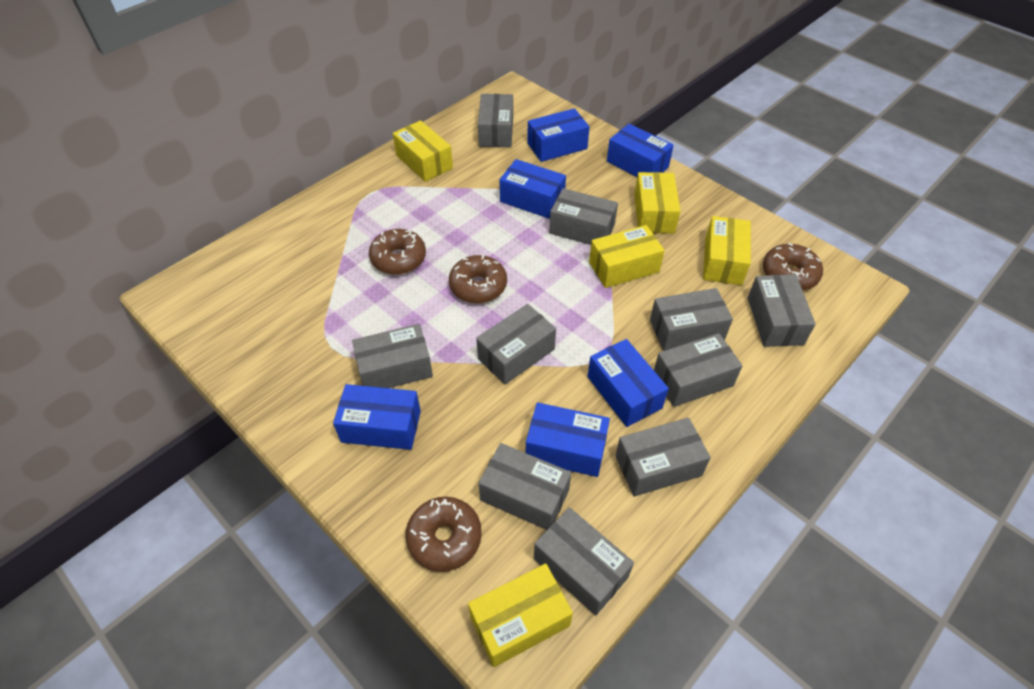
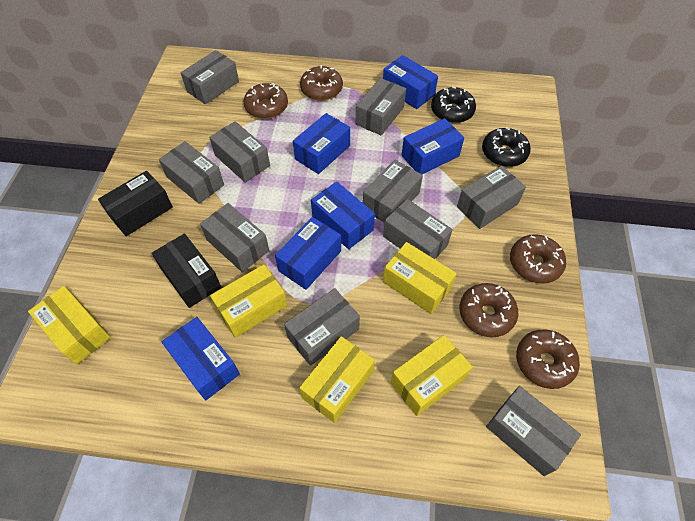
black box: 0 -> 2
black donut: 0 -> 2
brown donut: 4 -> 5

